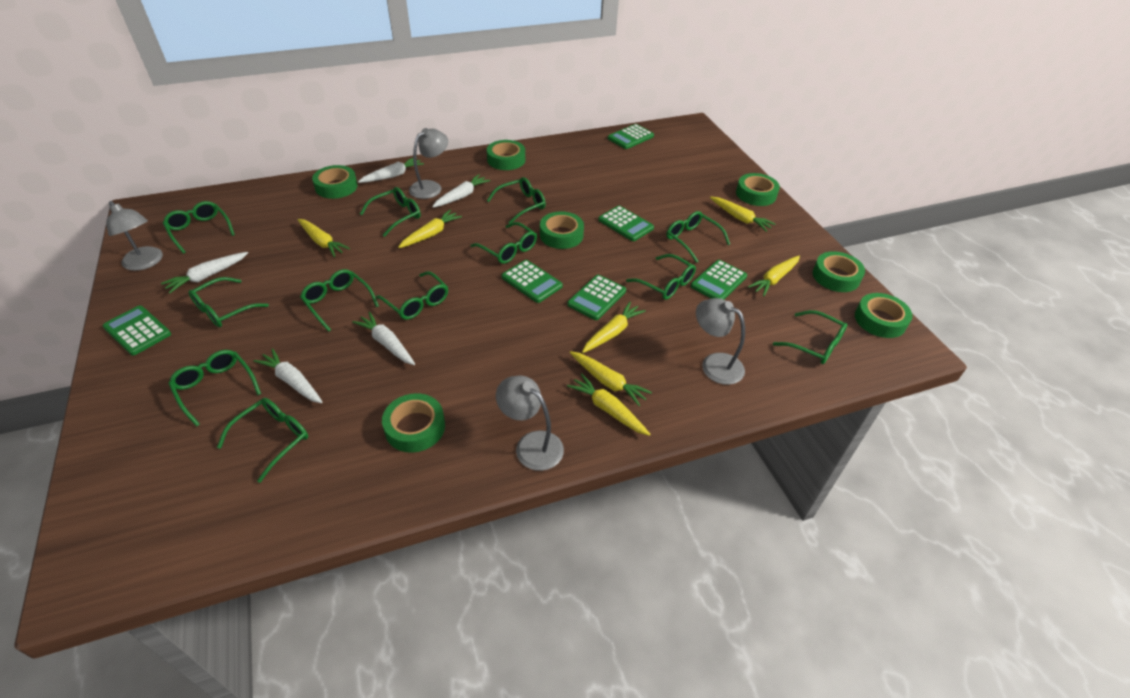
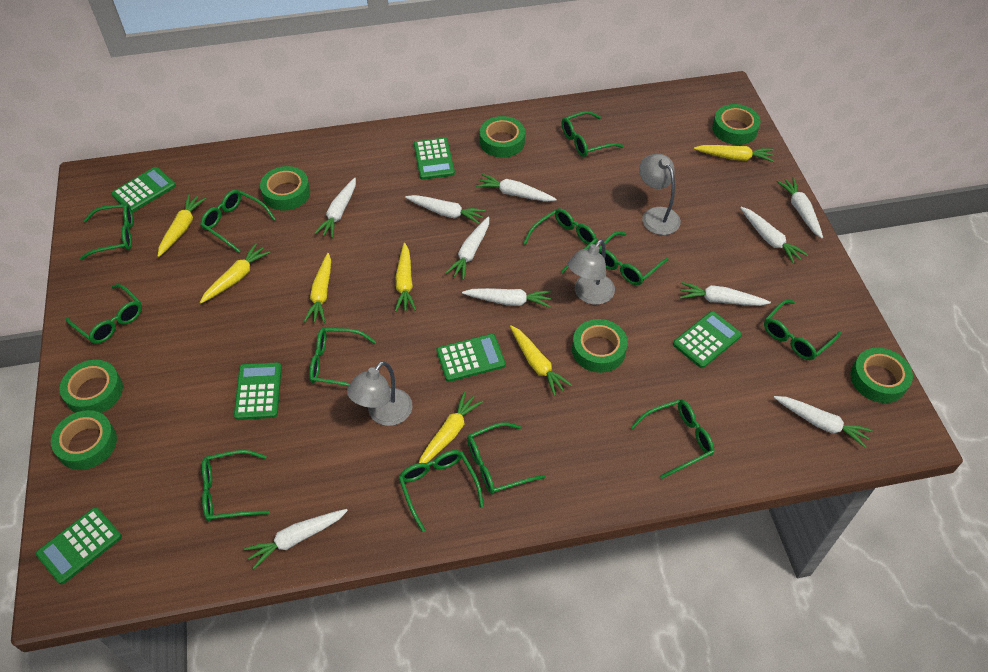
grey lamp: 4 -> 3
white carrot: 5 -> 10

